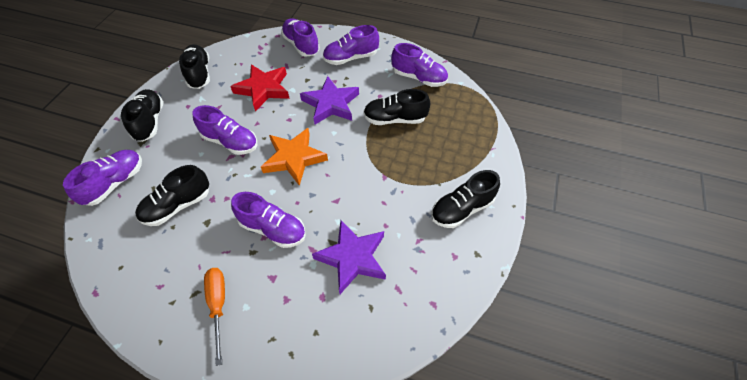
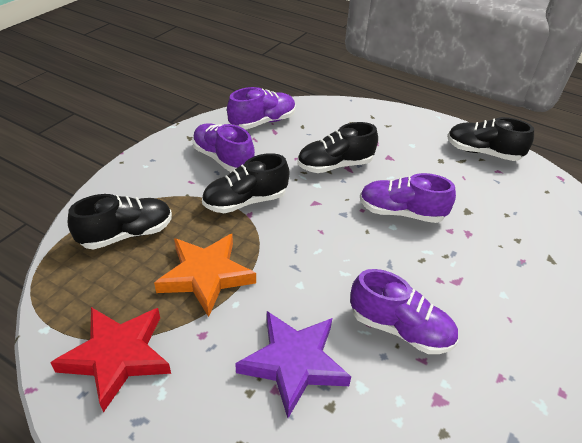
black shoe: 5 -> 4
orange screwdriver: 1 -> 0
purple shoe: 6 -> 4
purple star: 2 -> 1

